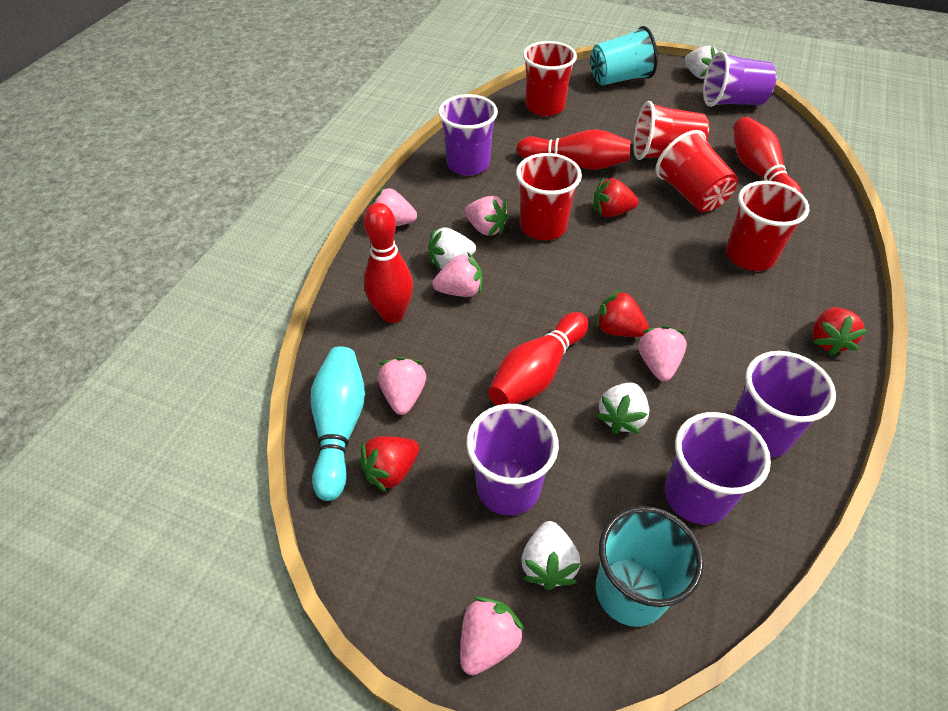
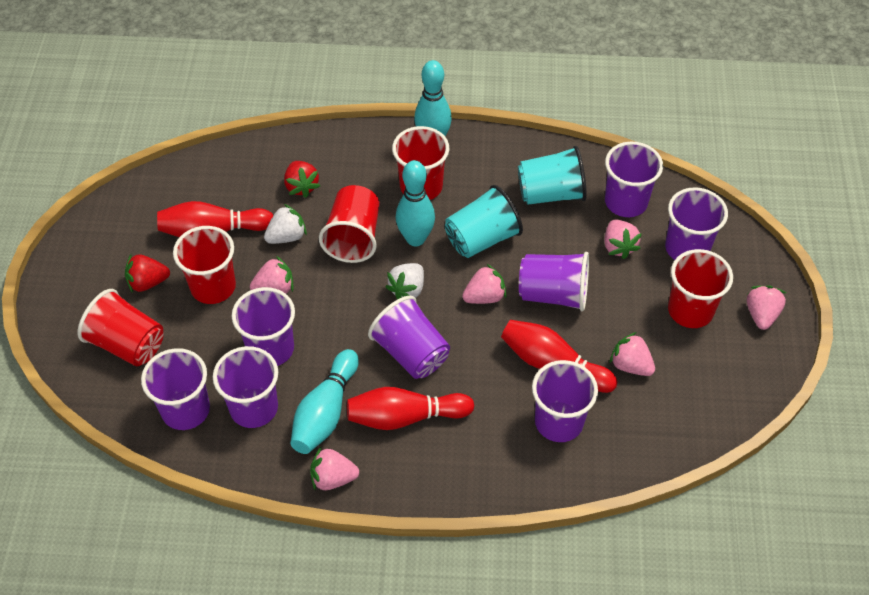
purple cup: 5 -> 8
red bowling pin: 4 -> 3
red strawberry: 4 -> 2
turquoise bowling pin: 1 -> 3
white strawberry: 4 -> 2

